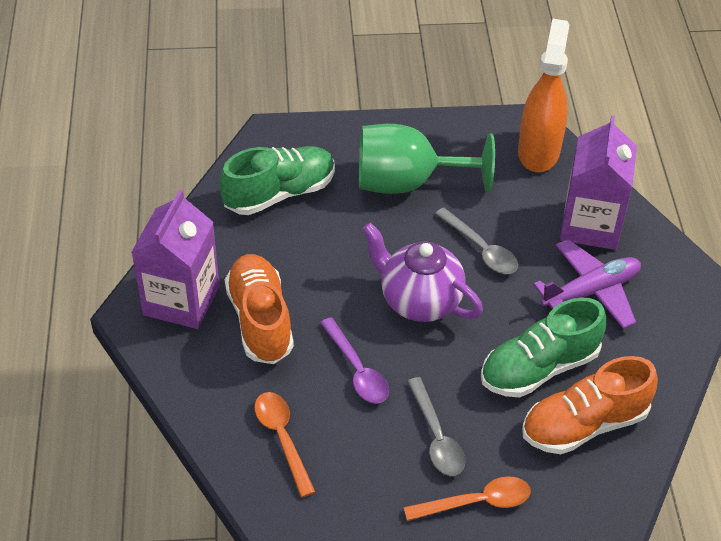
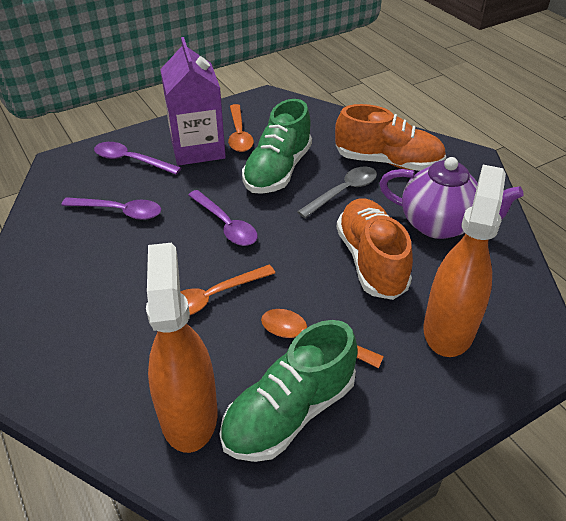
green goblet: 1 -> 0
grey spoon: 2 -> 1
orange spoon: 2 -> 3
orange spray bottle: 1 -> 2
purple carton: 2 -> 1
purple plane: 1 -> 0
purple spoon: 1 -> 3

